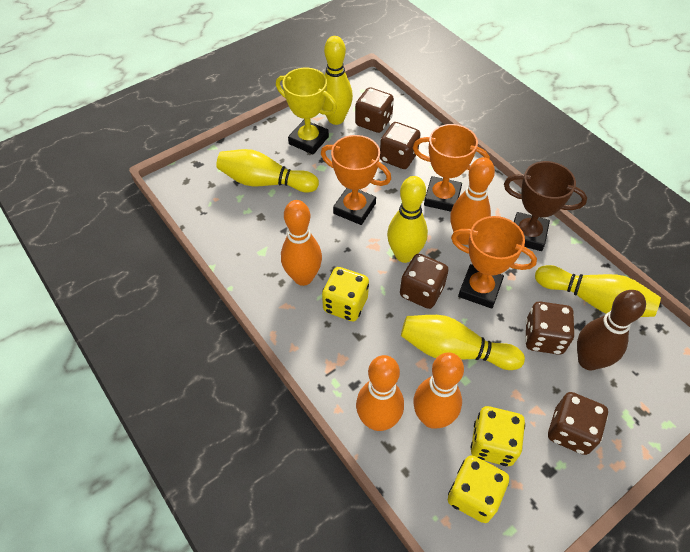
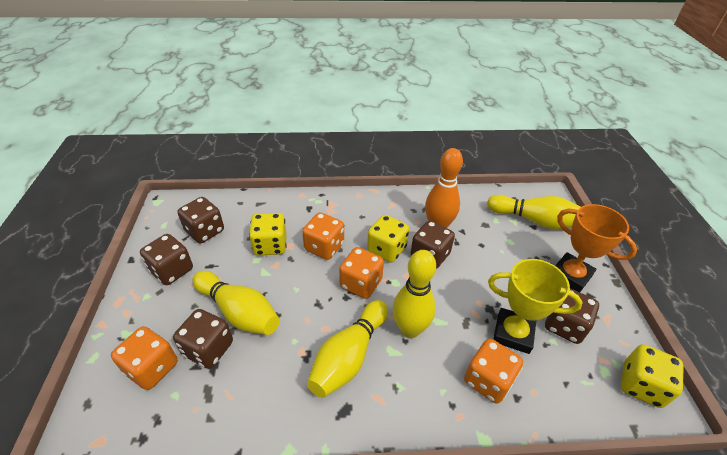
brown bowling pin: 1 -> 0
brown trophy: 1 -> 0
orange bowling pin: 4 -> 1
orange dice: 0 -> 4
orange trophy: 3 -> 1
yellow bowling pin: 5 -> 4

